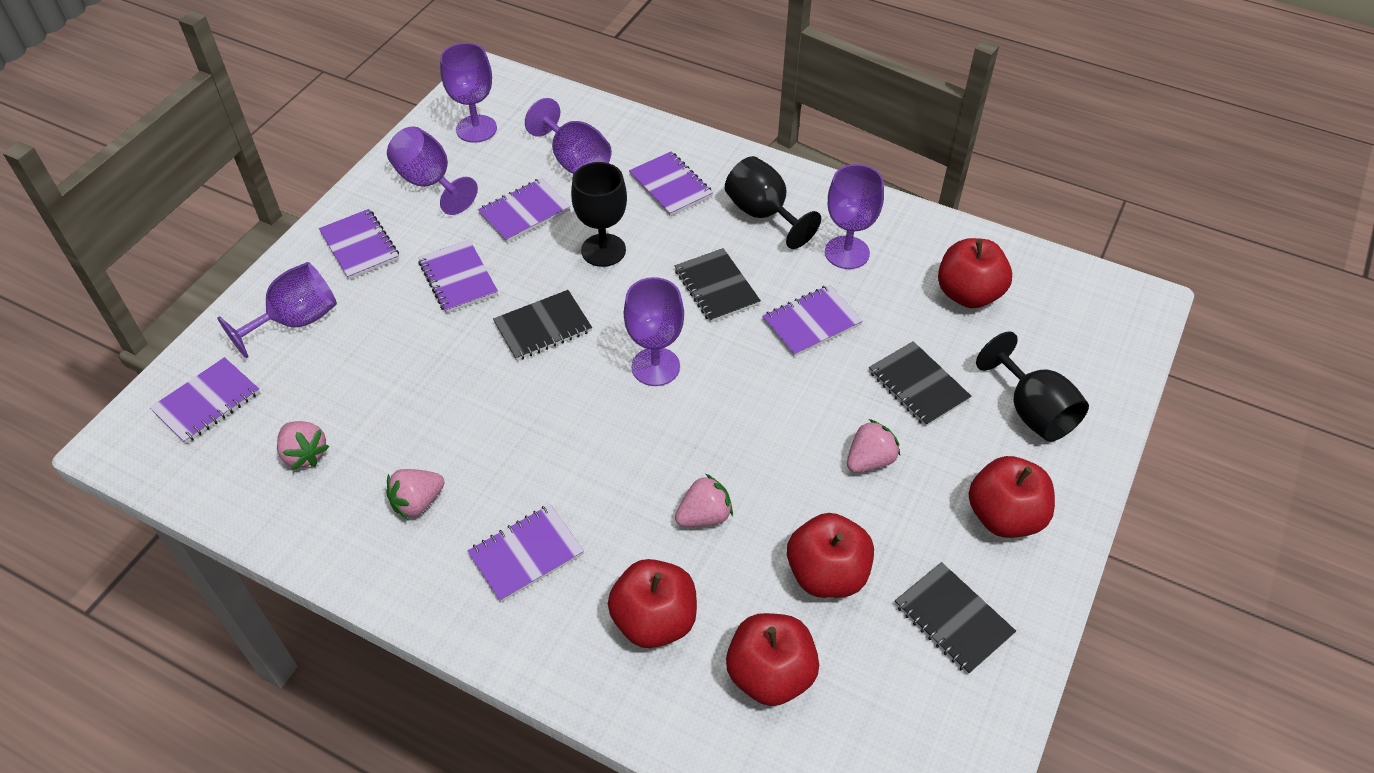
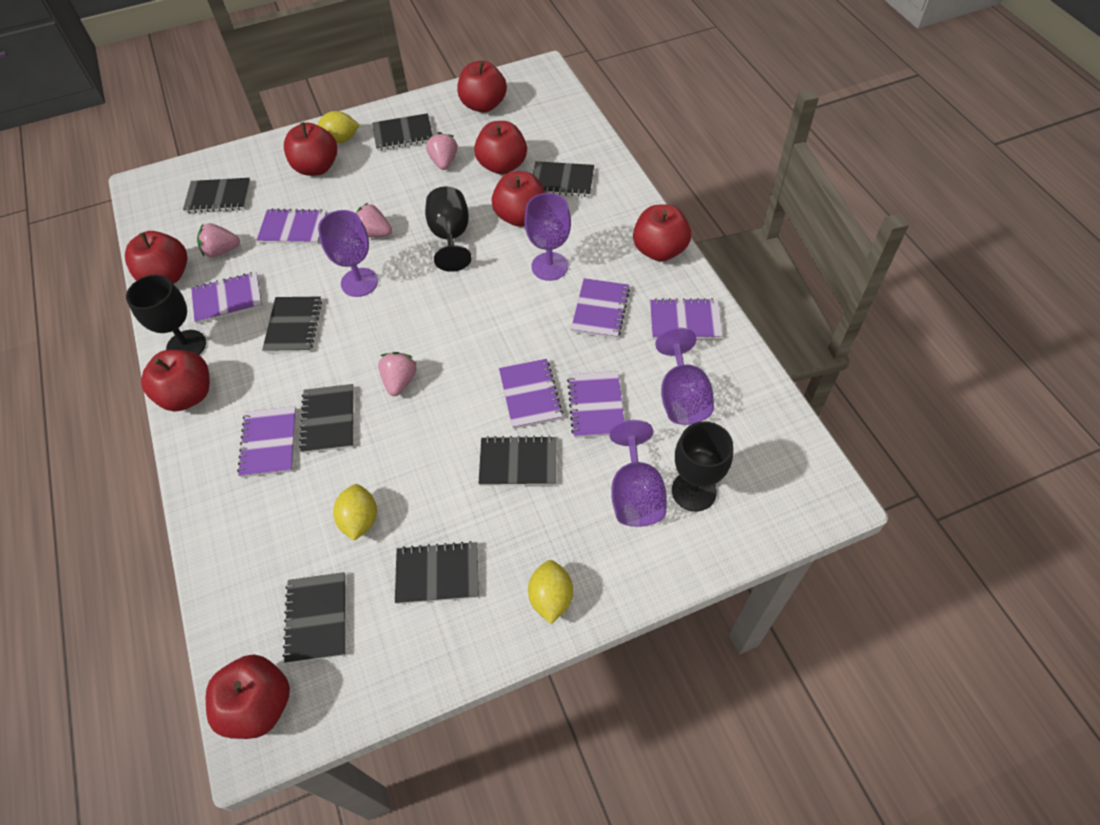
black notebook: 4 -> 8
purple goblet: 6 -> 4
red apple: 5 -> 8
yellow lemon: 0 -> 3

